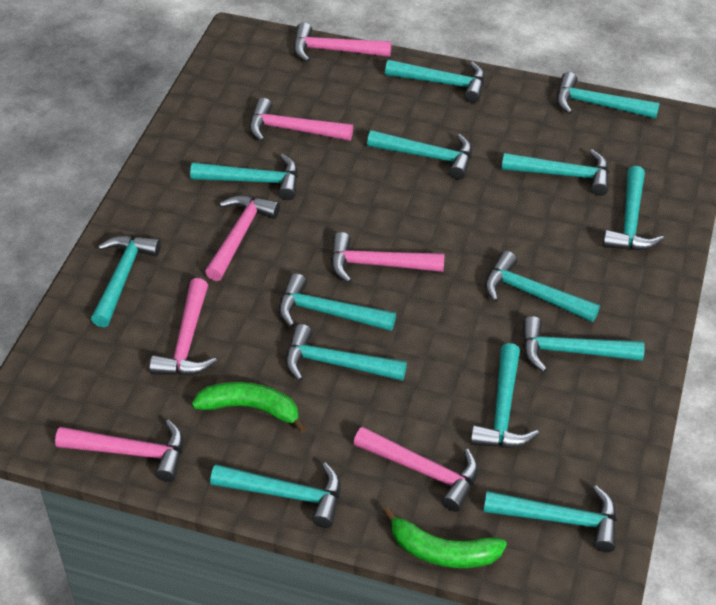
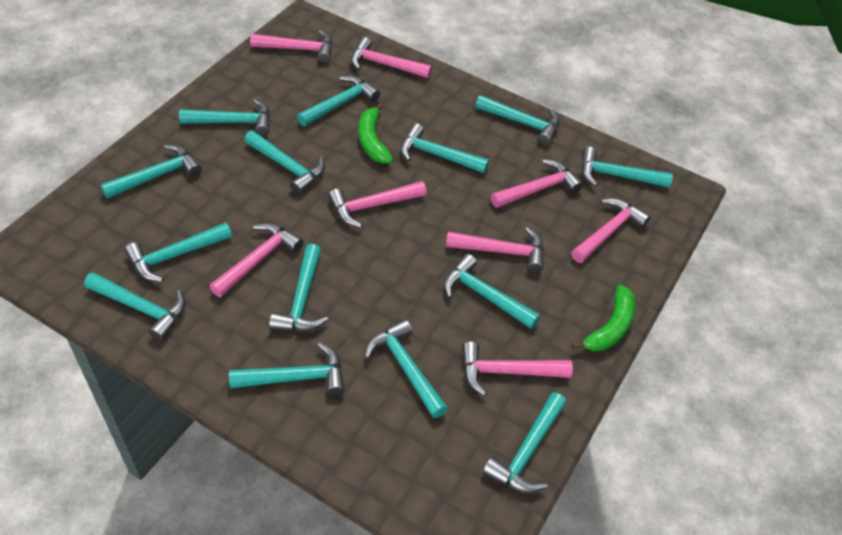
pink hammer: 7 -> 8

